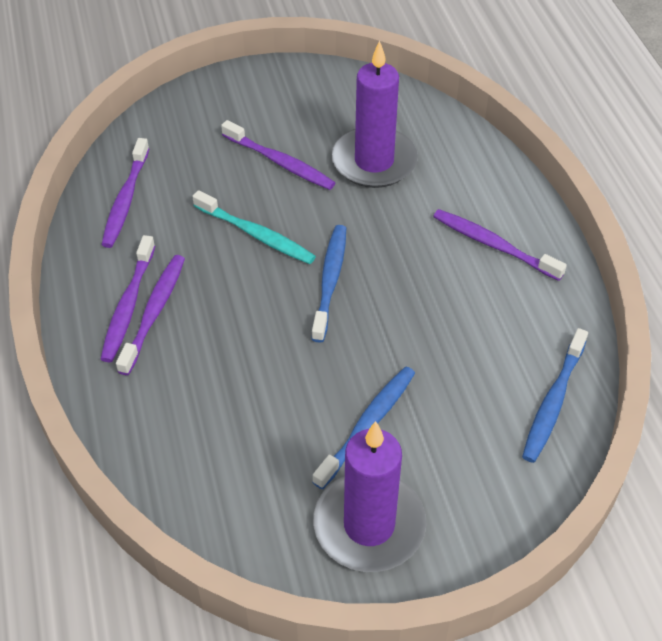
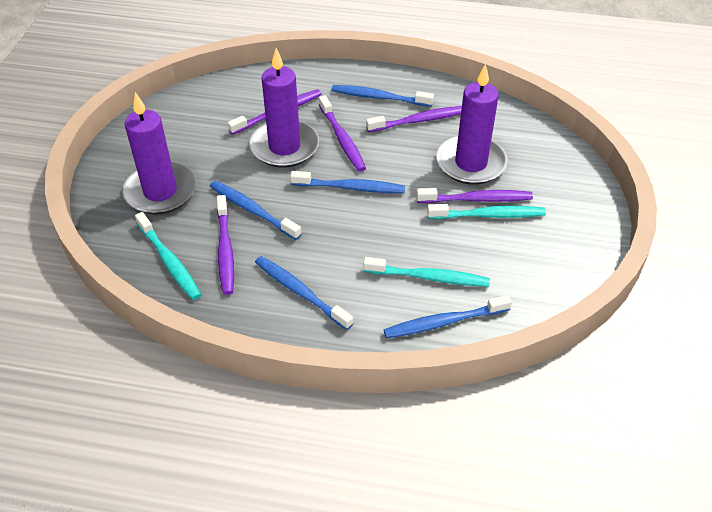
blue toothbrush: 3 -> 5
purple candle: 2 -> 3
turquoise toothbrush: 1 -> 3

